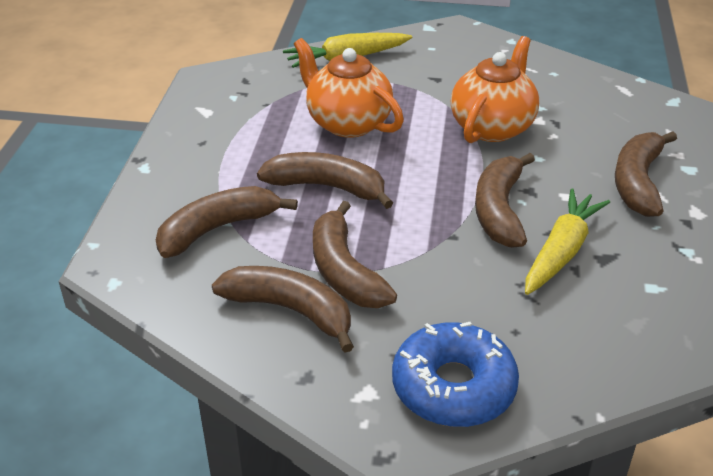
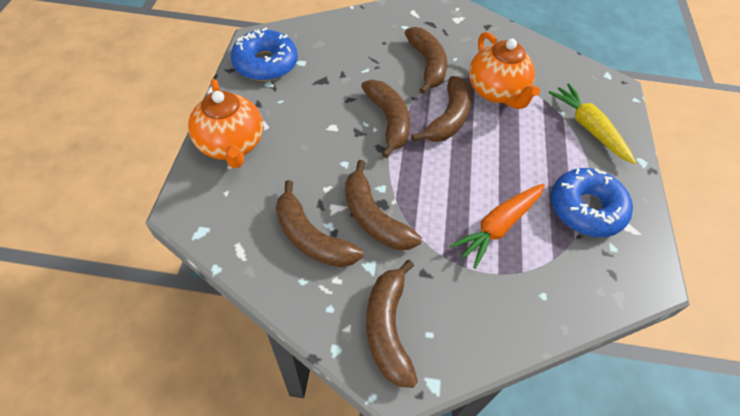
blue donut: 1 -> 2
orange carrot: 0 -> 1
yellow carrot: 2 -> 1

